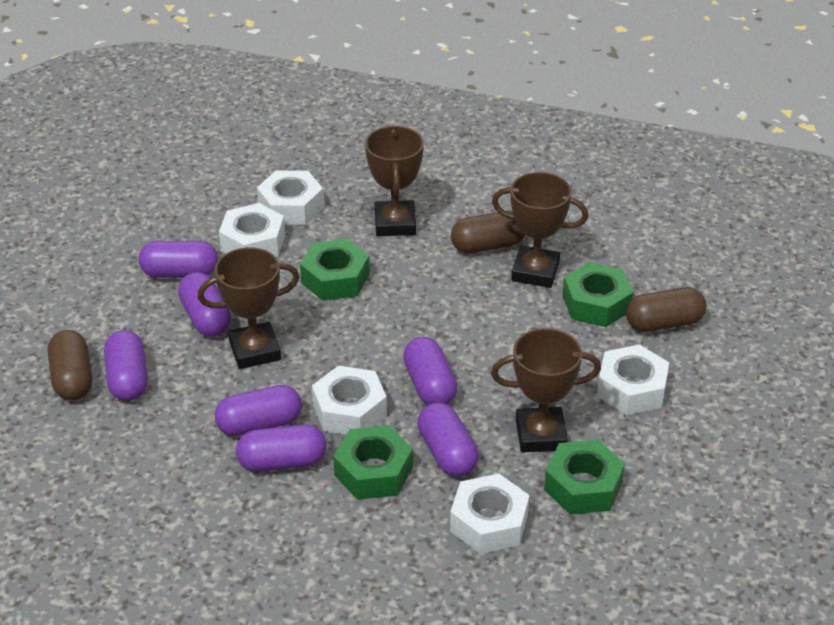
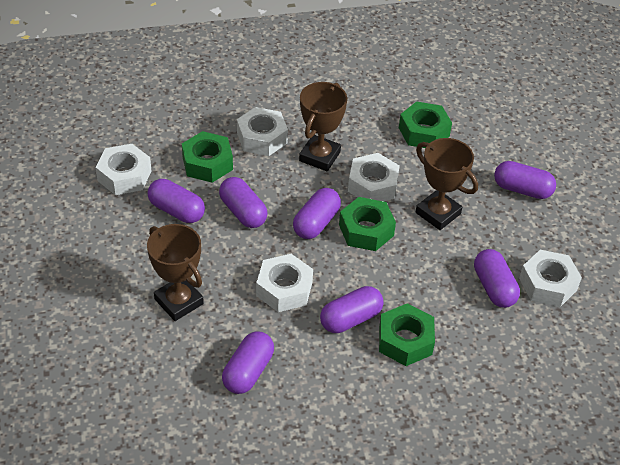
brown capsule: 3 -> 0
brown trophy: 4 -> 3

